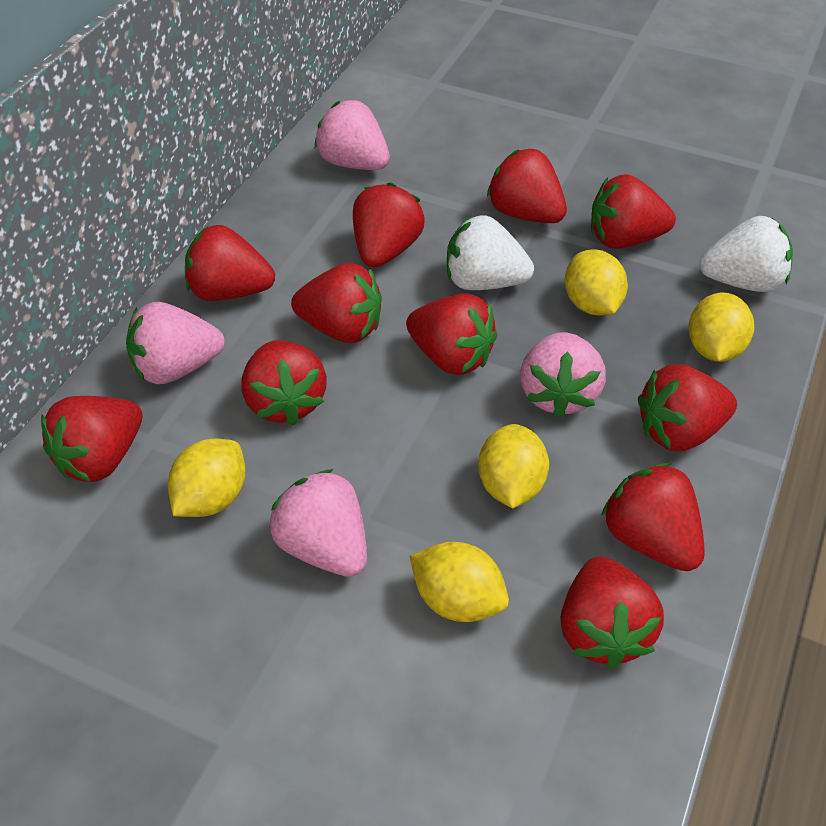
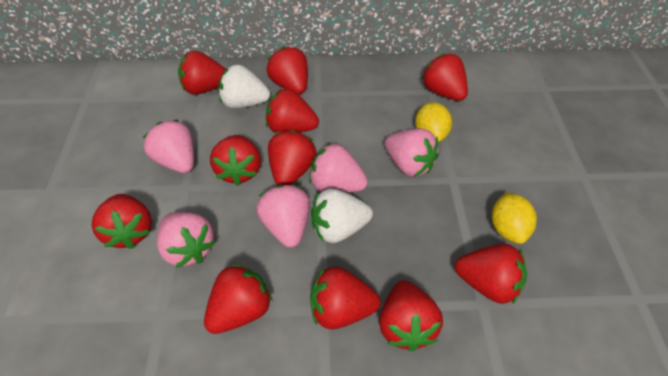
pink strawberry: 4 -> 5
yellow lemon: 5 -> 2

